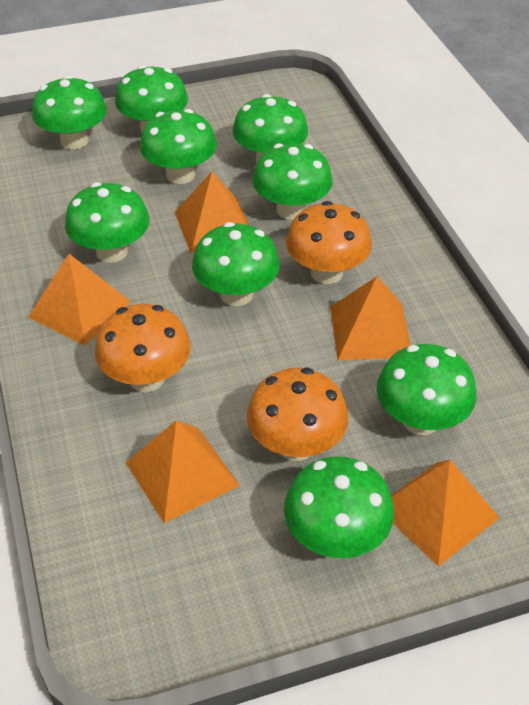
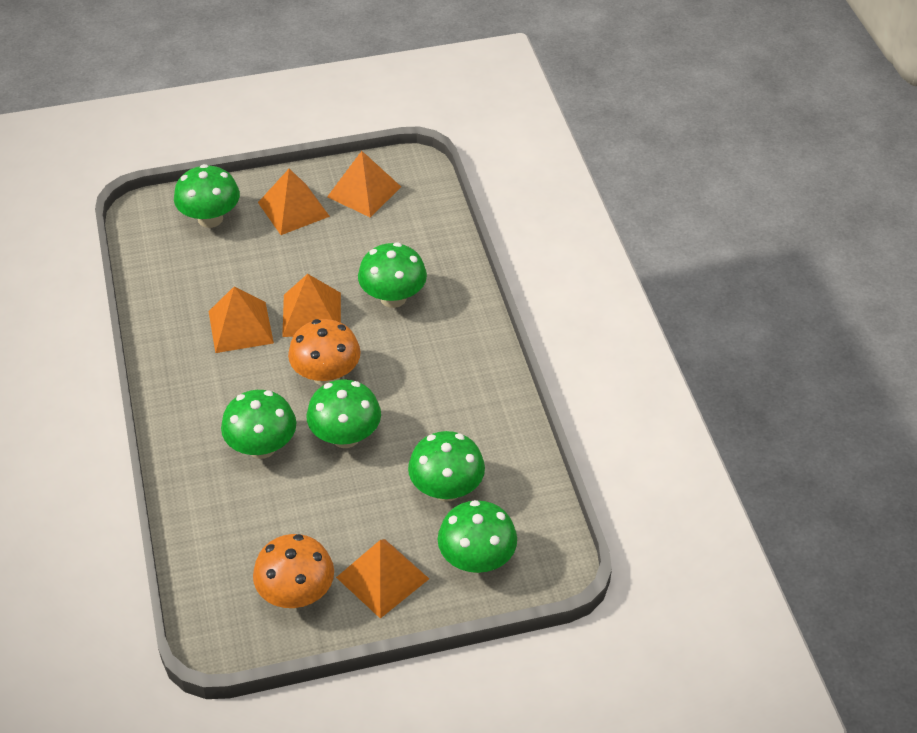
green mushroom: 9 -> 6
orange mushroom: 3 -> 2

